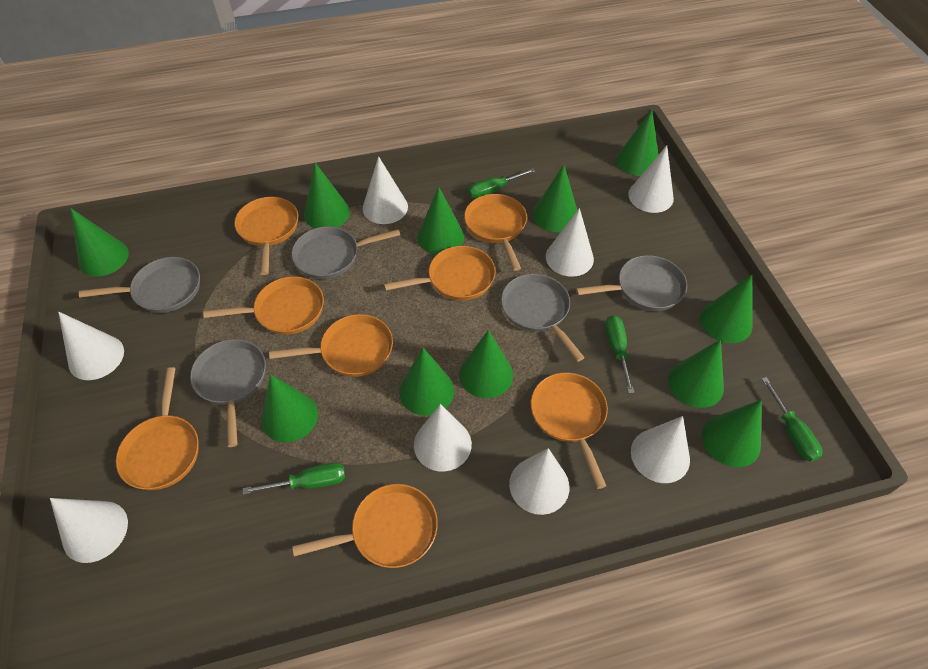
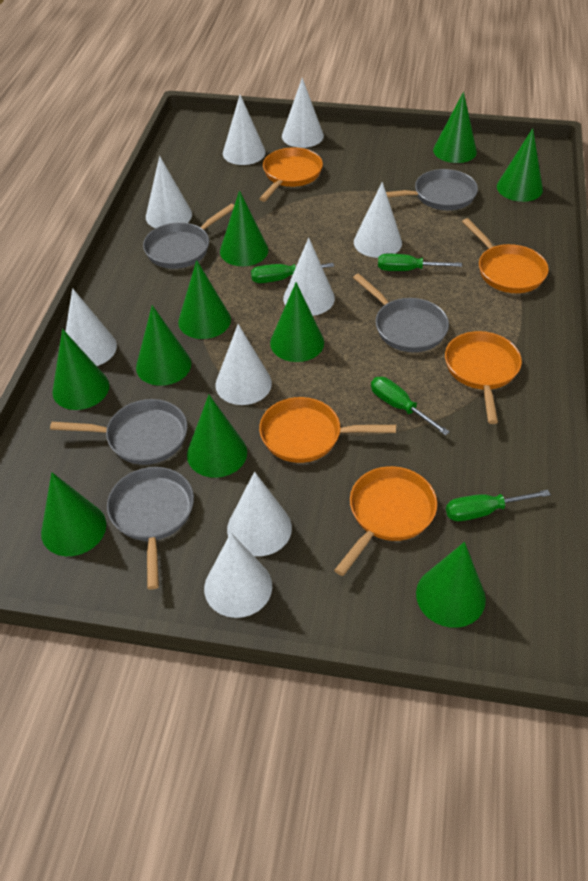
green cone: 11 -> 10
orange pan: 8 -> 5
white cone: 8 -> 9

